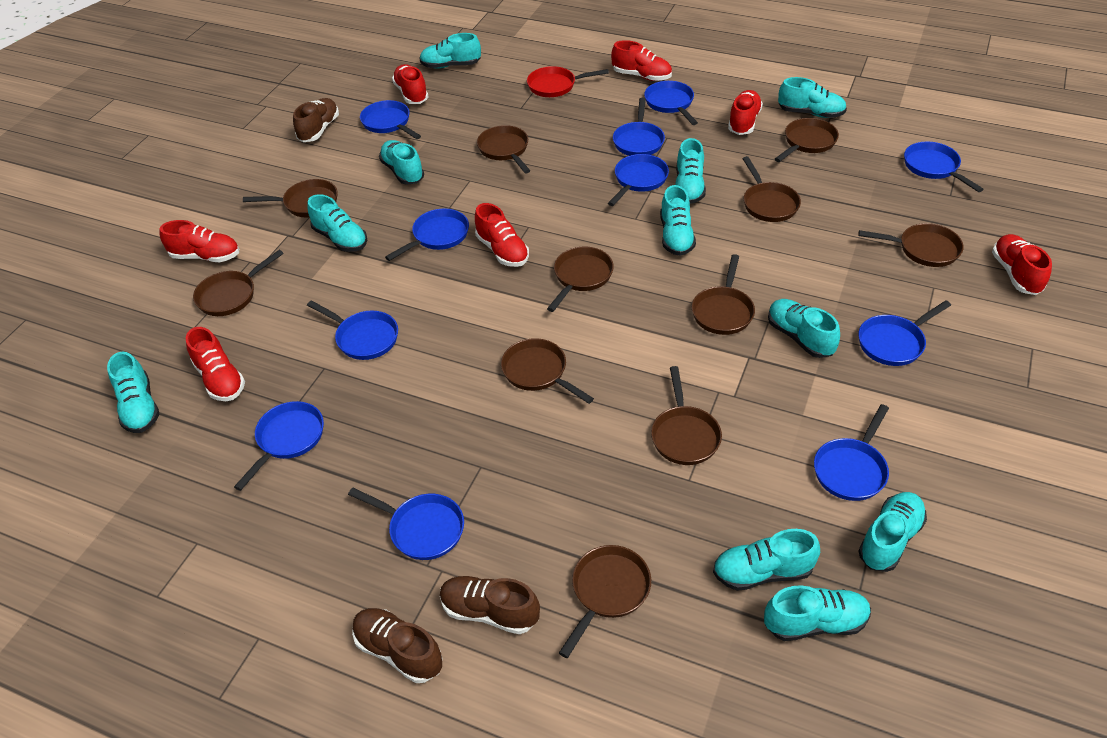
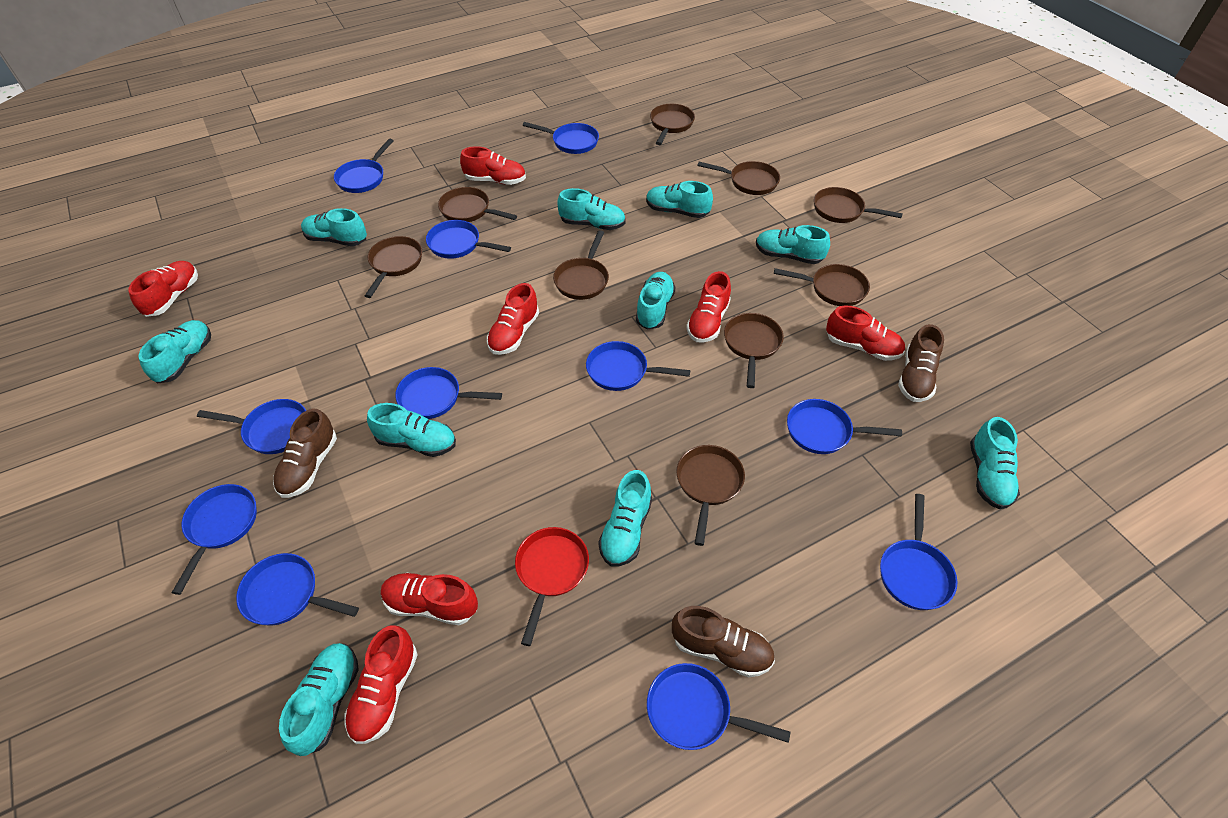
brown pan: 11 -> 9
turquoise shoe: 11 -> 10

